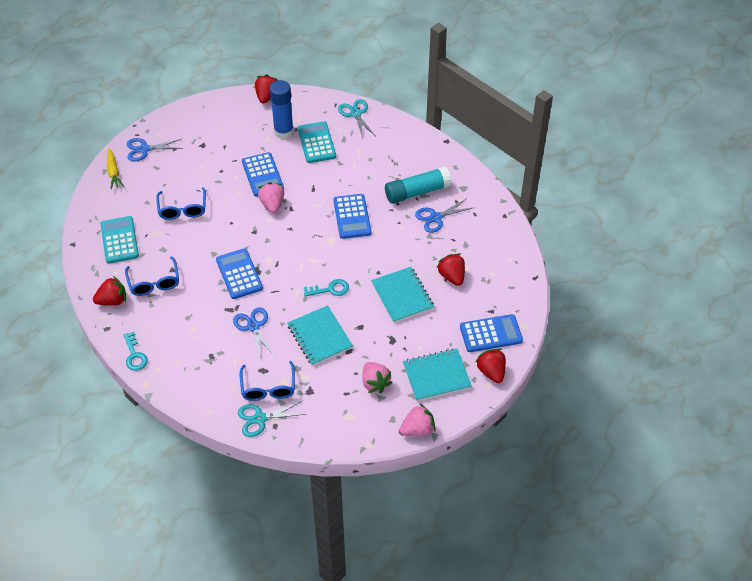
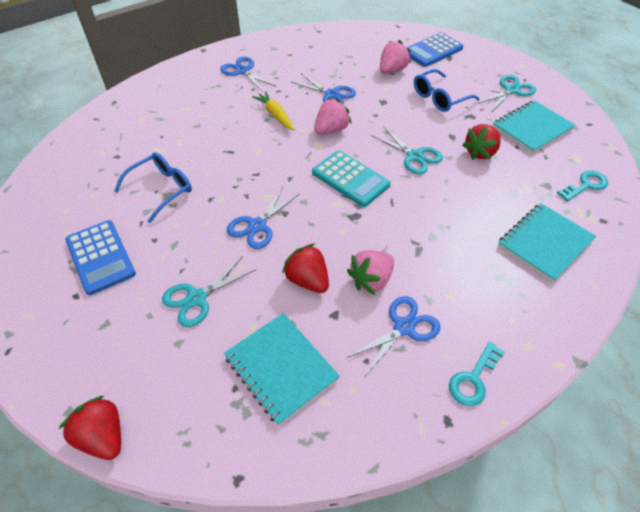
blue calculator: 4 -> 2
blue glasses: 3 -> 2
blue glue stick: 1 -> 0
blue scissors: 3 -> 4
red strawberry: 4 -> 3
turquoise calculator: 2 -> 1
turquoise glue stick: 1 -> 0
turquoise scissors: 2 -> 3

